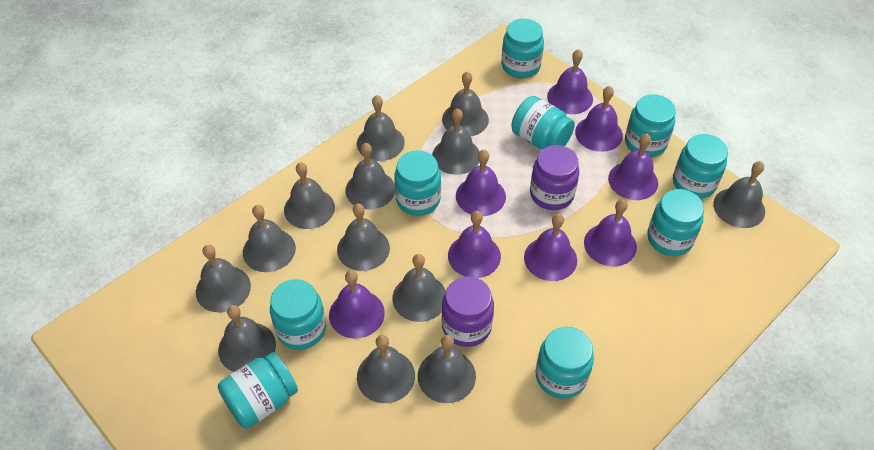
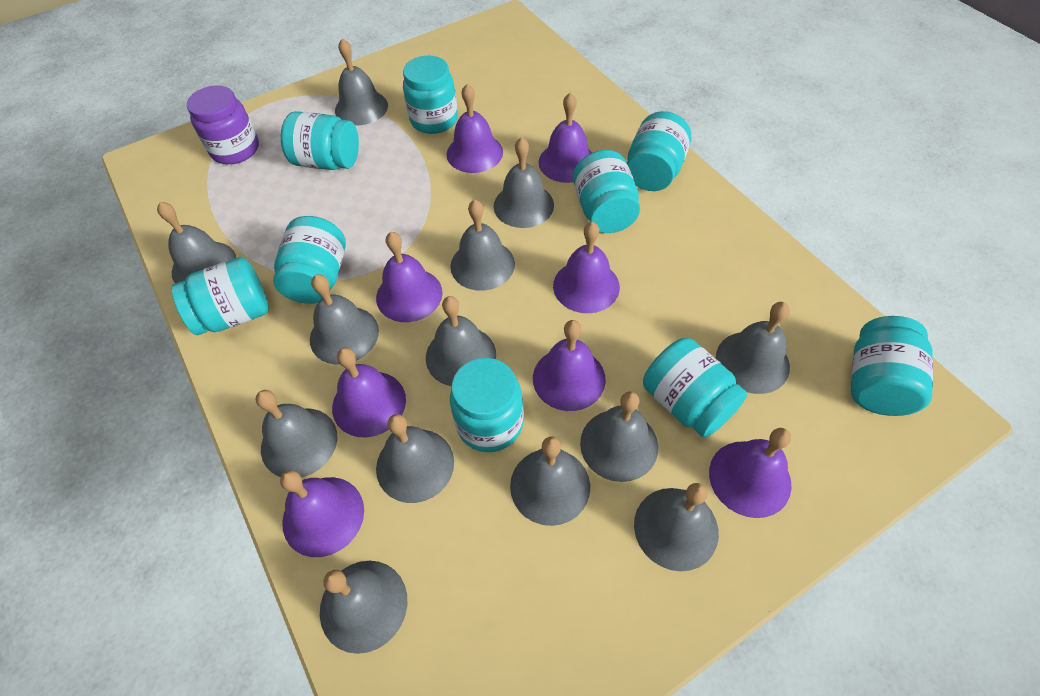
purple jar: 2 -> 1

